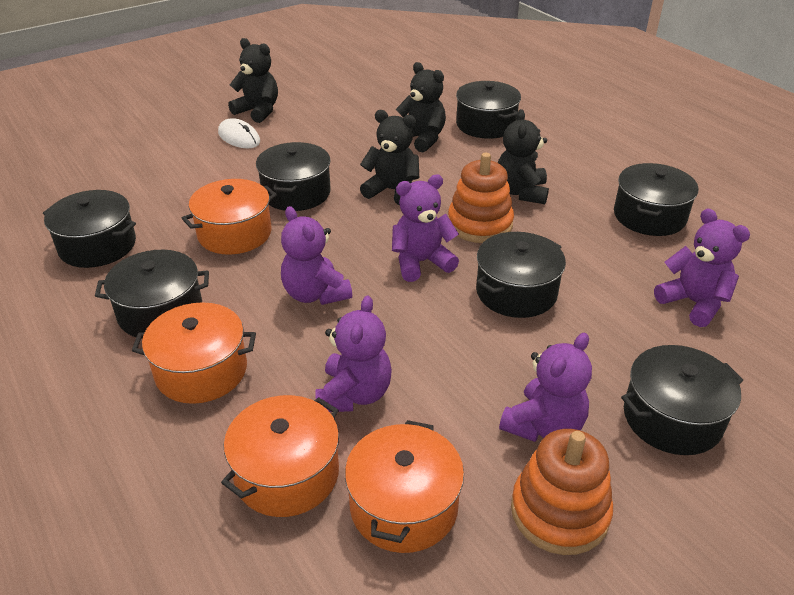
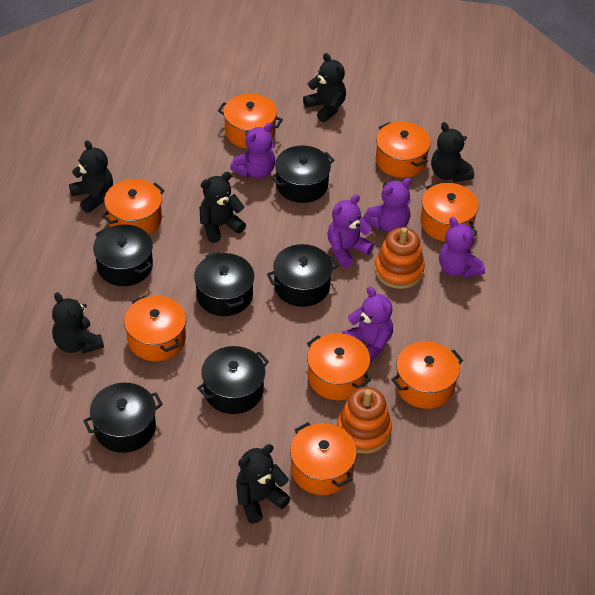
black pot: 7 -> 6
black teddy bear: 4 -> 6
orange pot: 4 -> 8
white mouse: 1 -> 0

